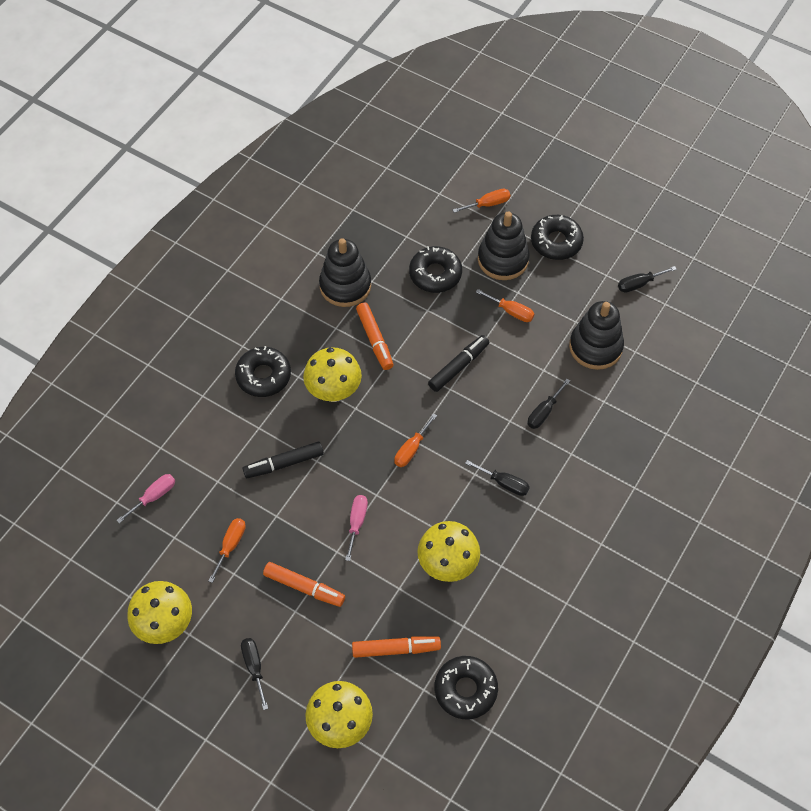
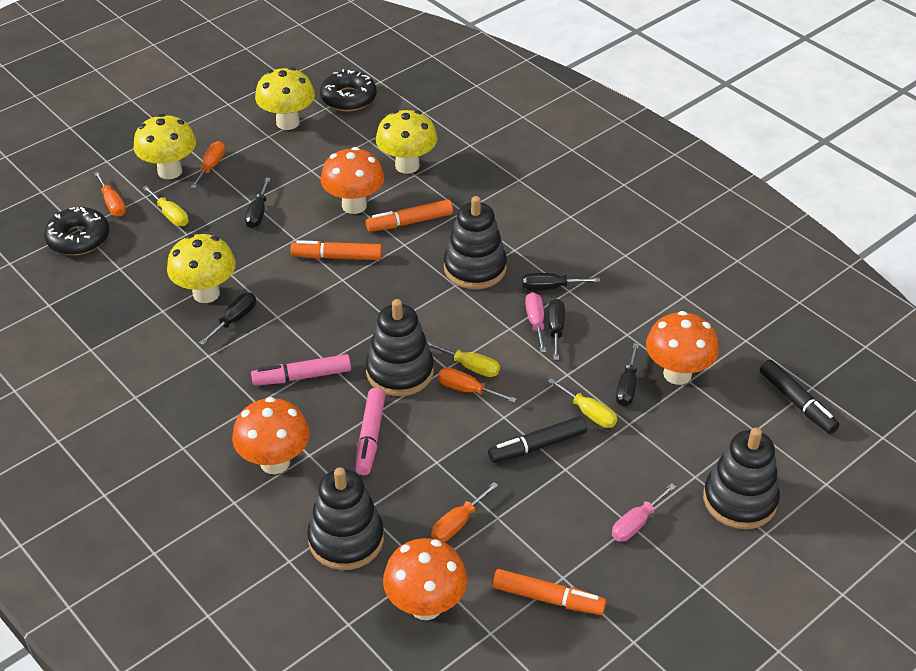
black donut: 4 -> 2
black screwdriver: 4 -> 5
black stacking toy: 3 -> 4
orange mushroom: 0 -> 4
pink marker: 0 -> 2
yellow screwdriver: 0 -> 3

